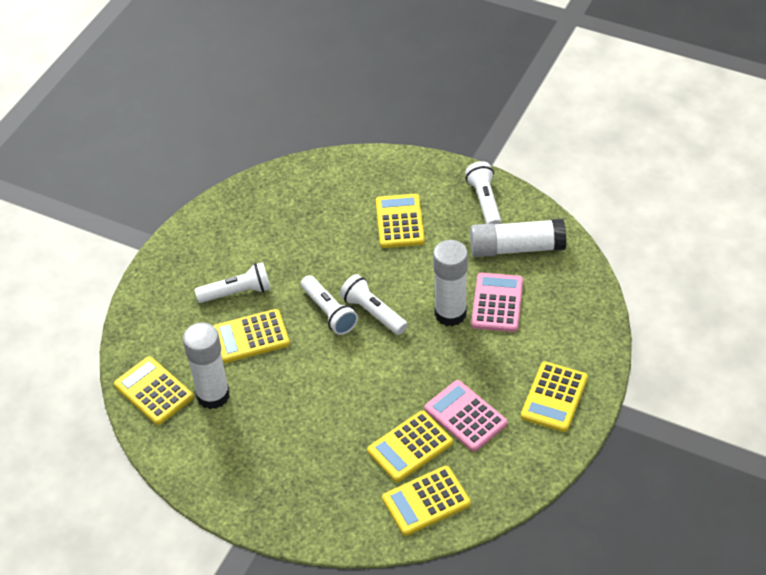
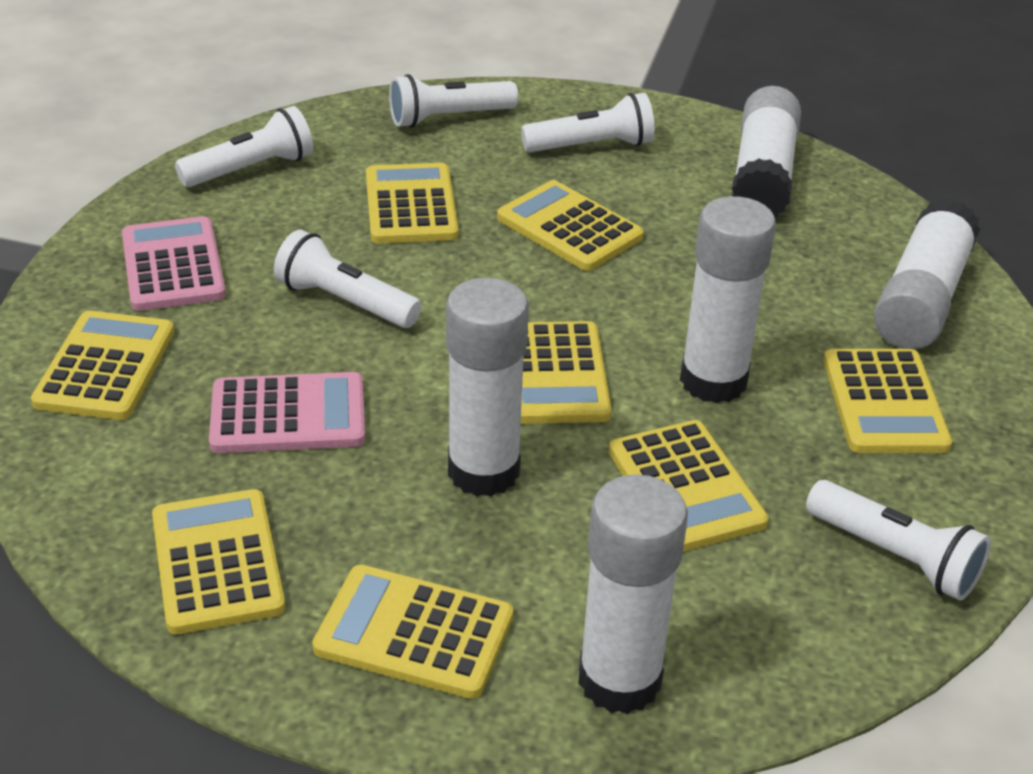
white flashlight: 4 -> 5
white glue stick: 3 -> 5
yellow calculator: 6 -> 8

